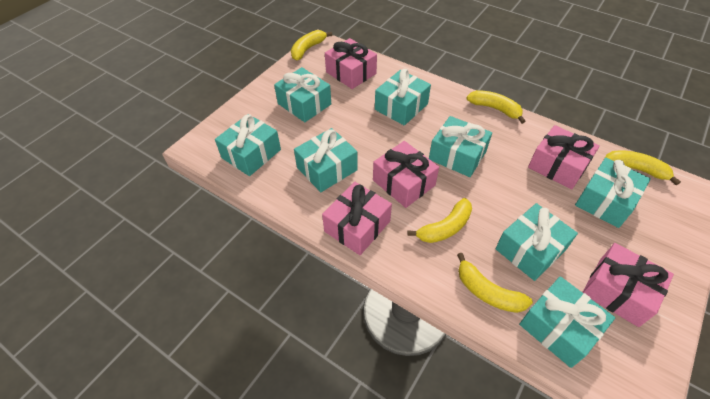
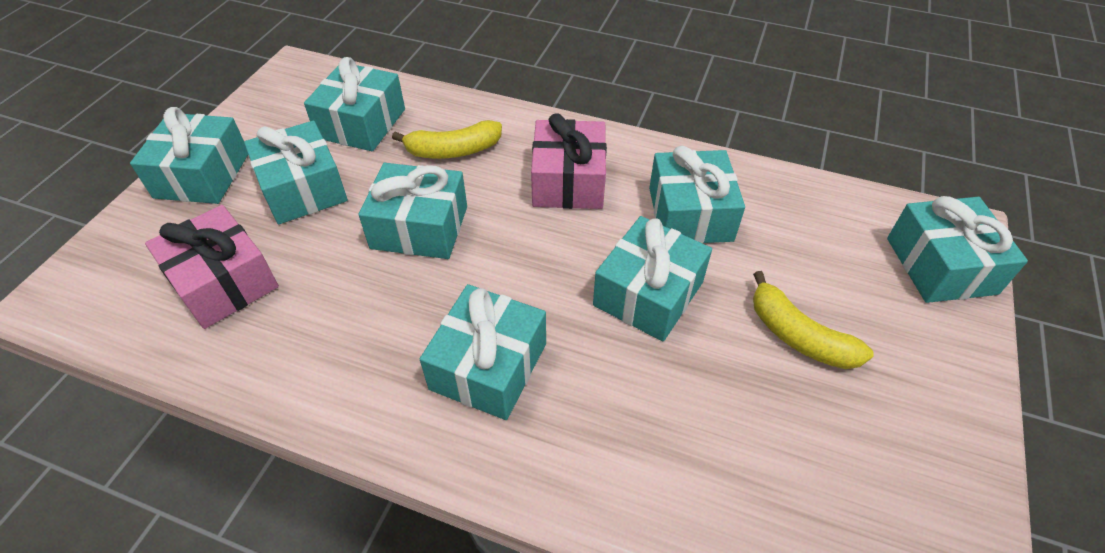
pink gift: 5 -> 2
yellow banana: 5 -> 2

